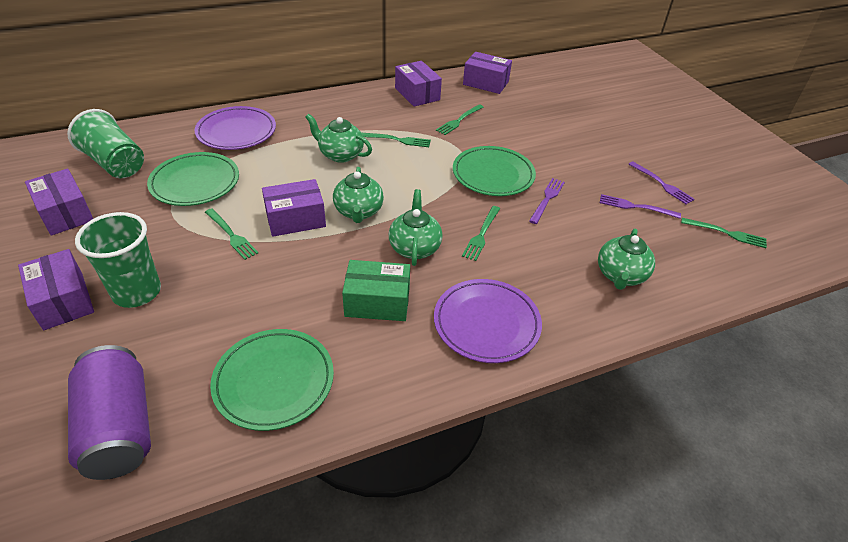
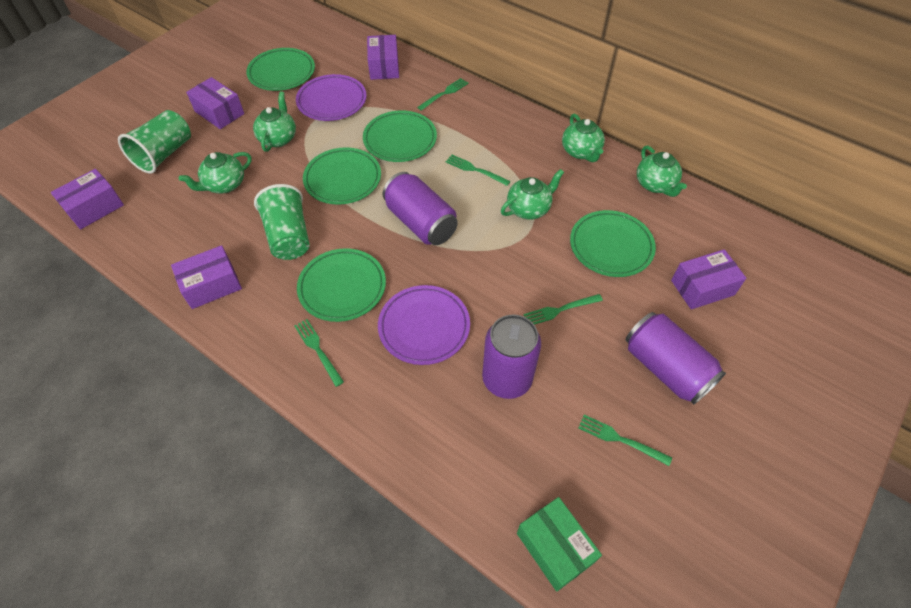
green plate: 3 -> 5
green teapot: 4 -> 5
purple can: 1 -> 3
purple fork: 3 -> 0

